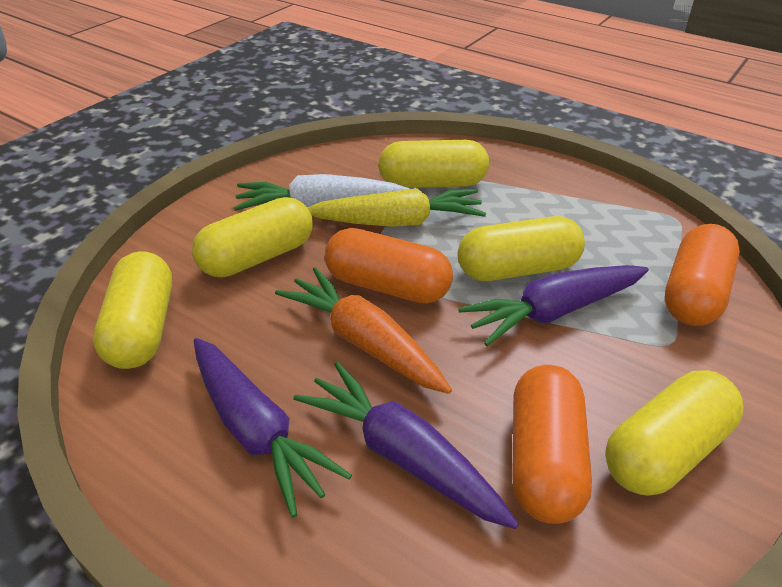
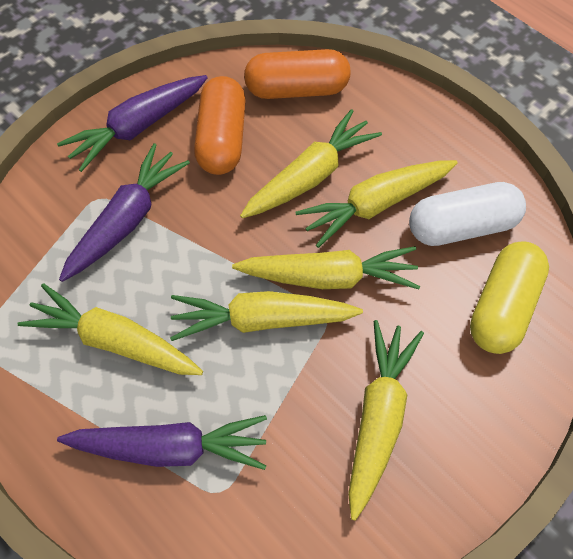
orange capsule: 3 -> 2
orange carrot: 1 -> 0
white capsule: 0 -> 1
white carrot: 1 -> 0
yellow capsule: 5 -> 1
yellow carrot: 1 -> 6

